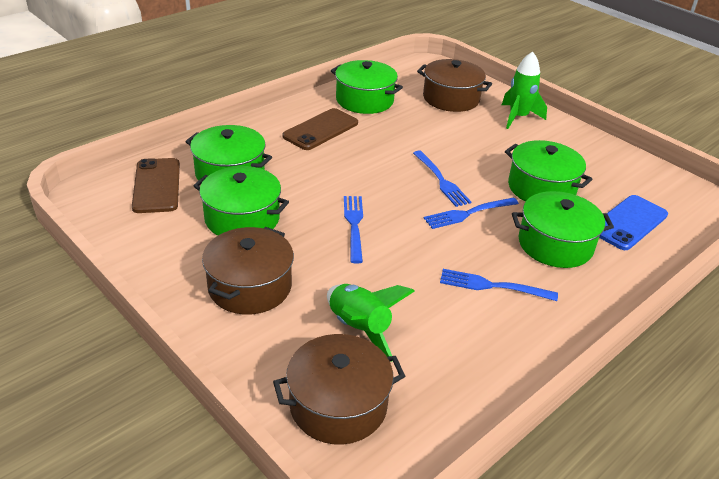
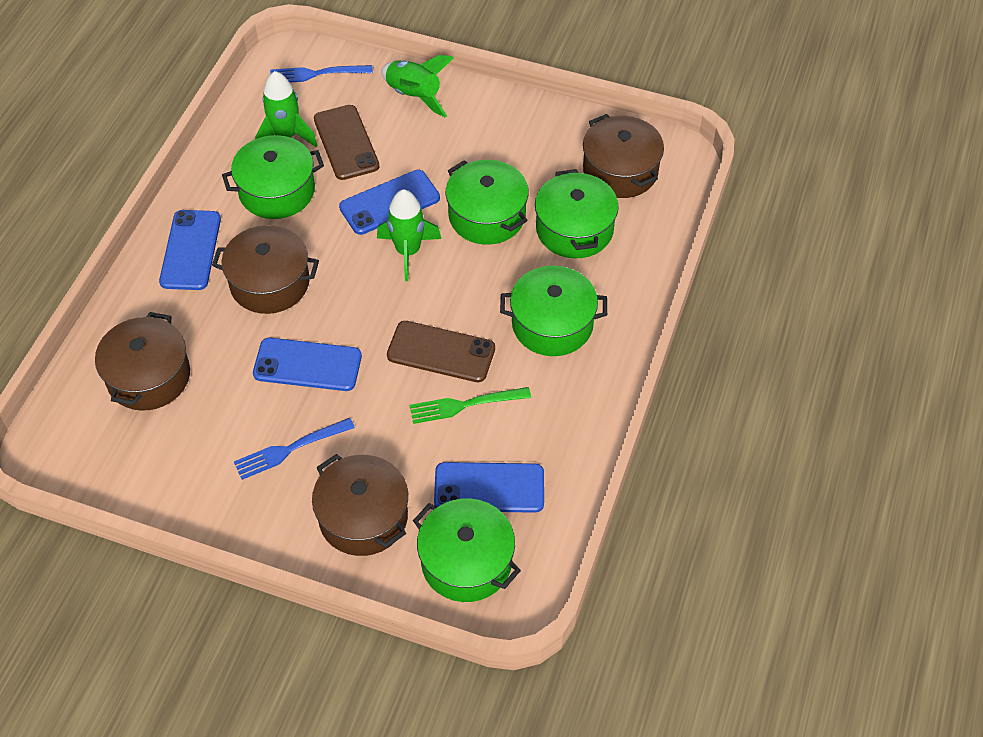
blue fork: 4 -> 2
blue phone: 1 -> 4
brown pot: 3 -> 4
green fork: 0 -> 1
green rocket: 2 -> 3

